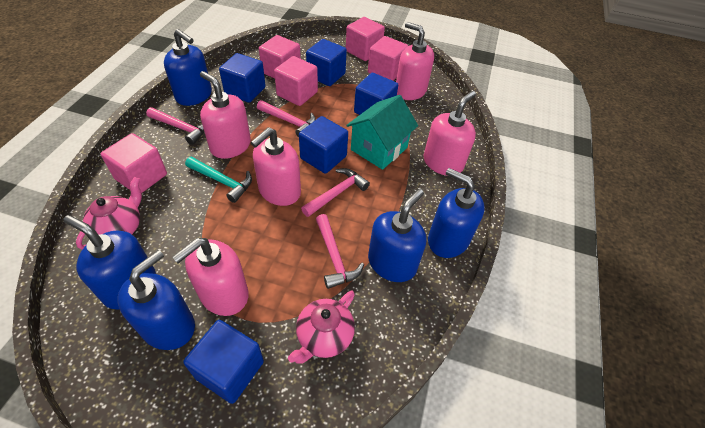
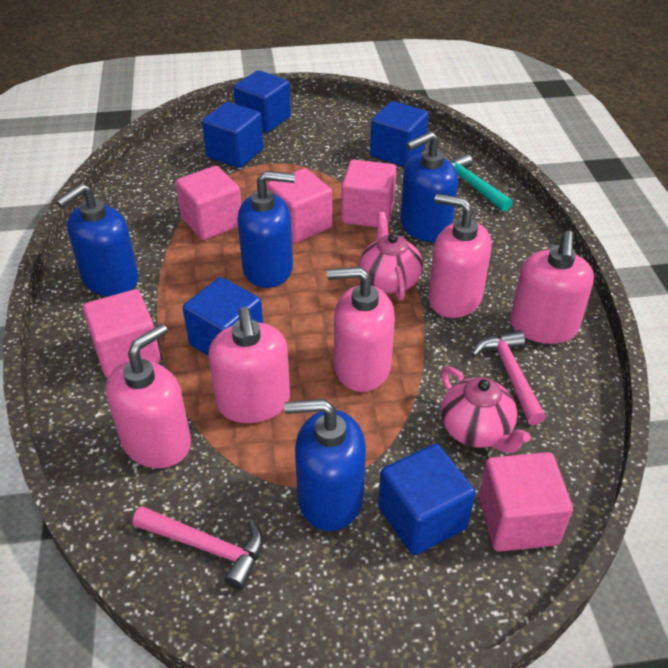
blue soap dispenser: 5 -> 4
pink hammer: 4 -> 2
turquoise house: 1 -> 0

